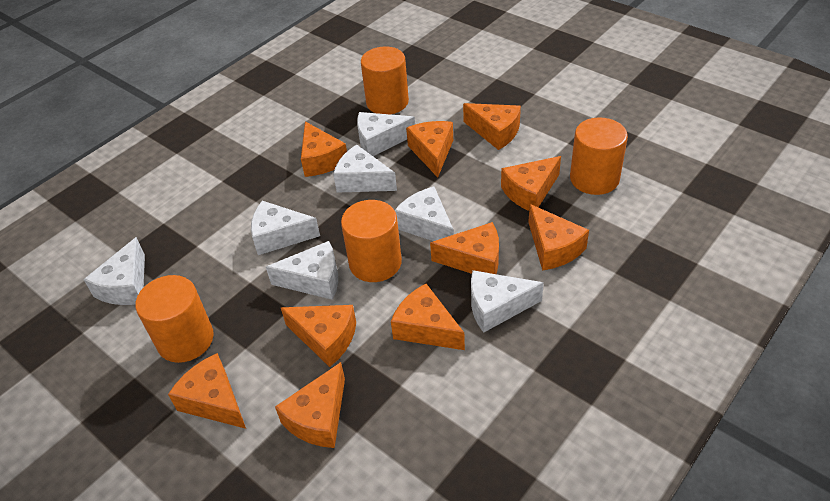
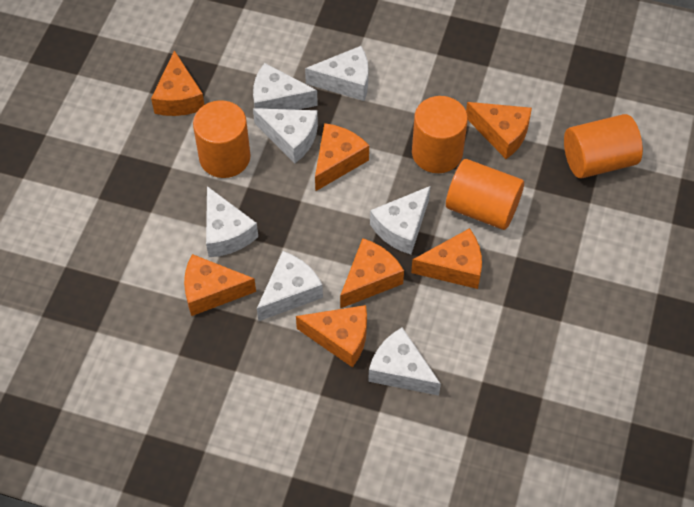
orange cheese: 10 -> 7

